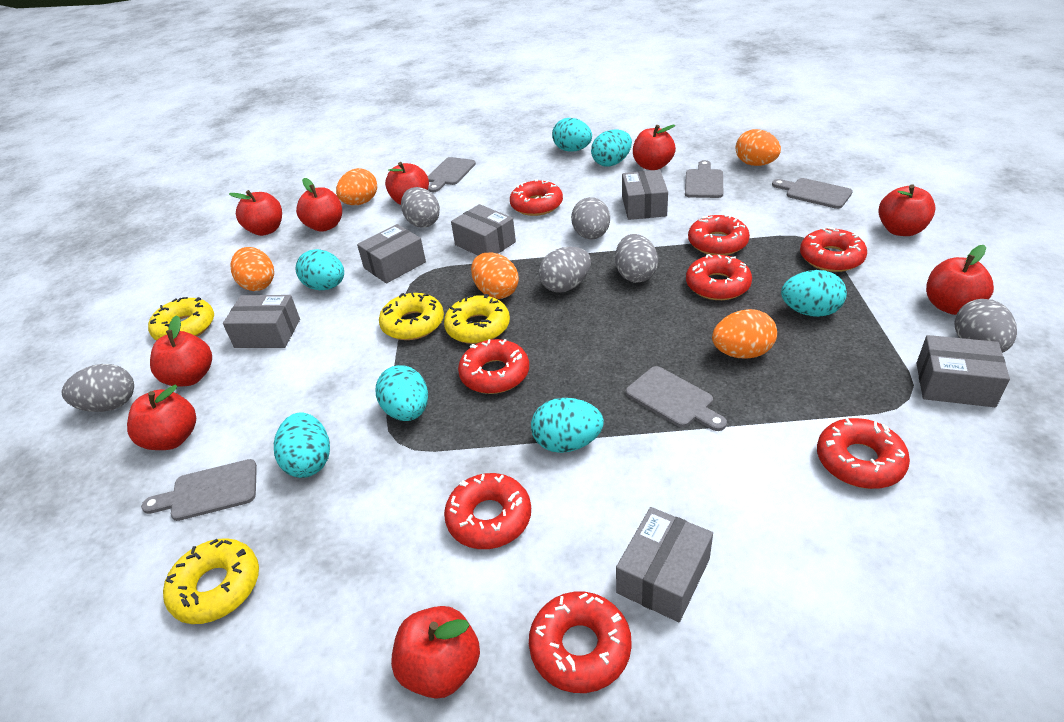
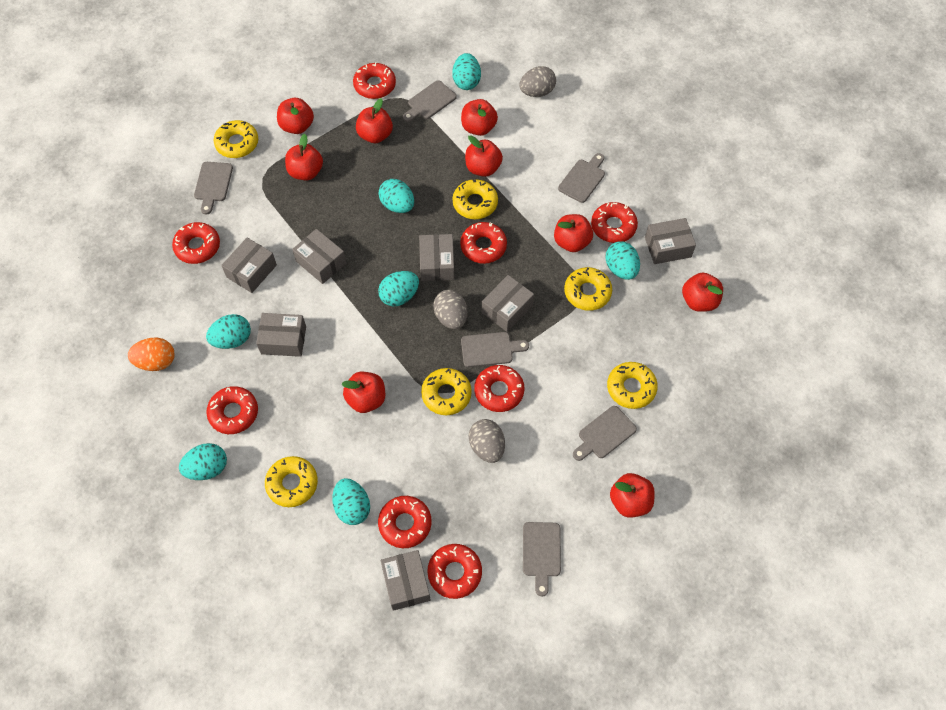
grey box: 6 -> 7
grey cutting board: 5 -> 6
grey egg: 6 -> 3
orange egg: 5 -> 1
yellow donut: 4 -> 6

